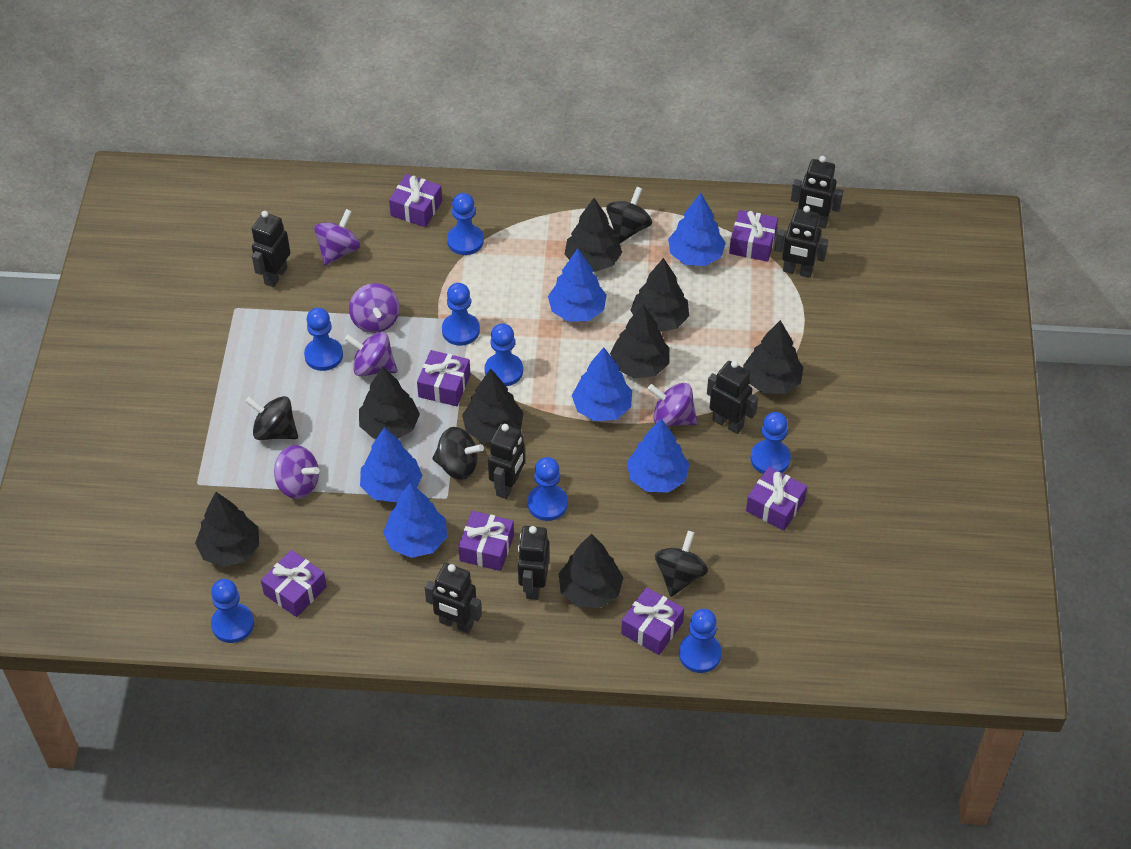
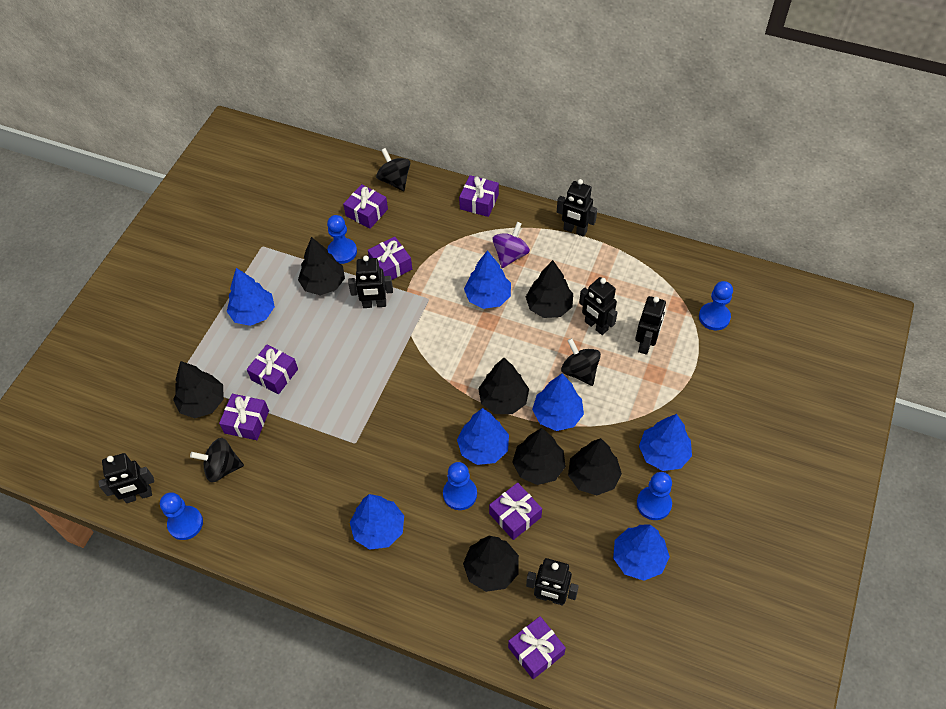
black robot: 7 -> 6
black spinning top: 4 -> 3
black tree: 8 -> 7
blue pawn: 8 -> 5
blue tree: 6 -> 7
purple spinning top: 5 -> 1

